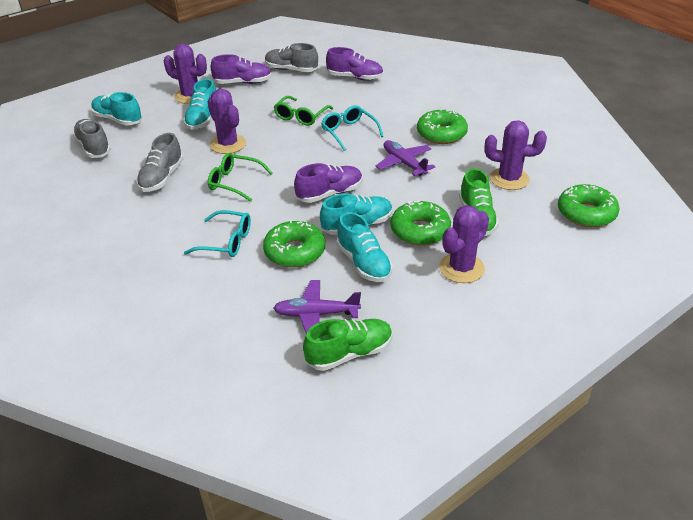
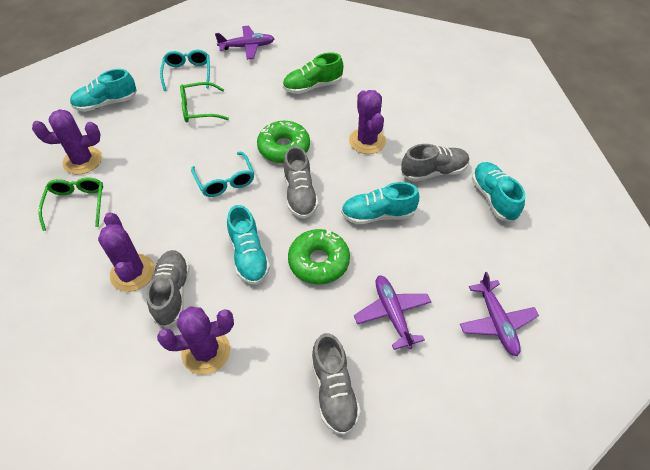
green donut: 4 -> 2
green shoe: 2 -> 1
grey shoe: 3 -> 4
purple plane: 2 -> 3
purple shoe: 3 -> 0

